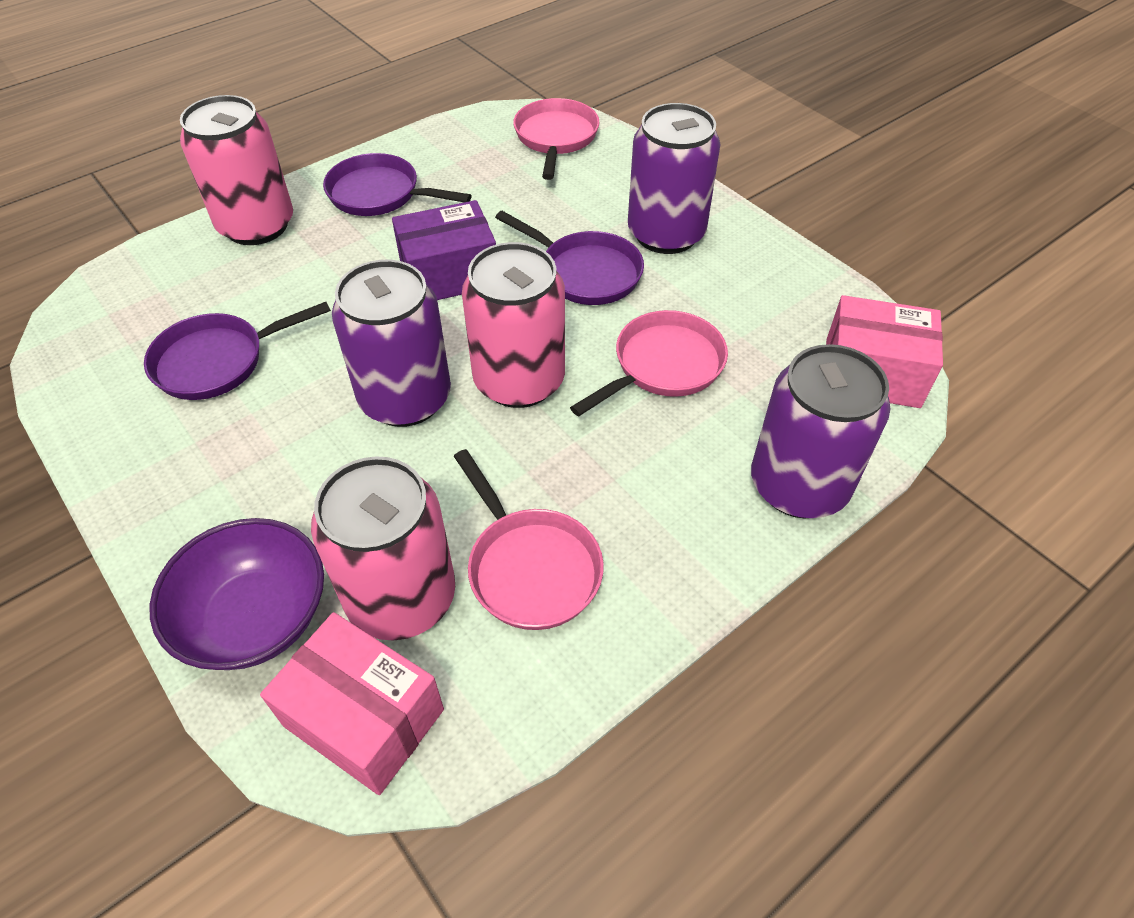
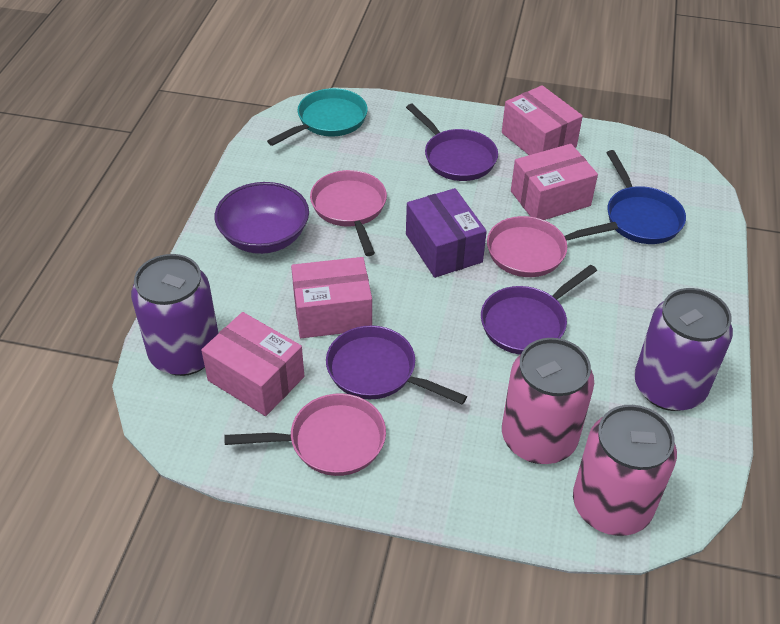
blue pan: 0 -> 1
pink box: 2 -> 4
pink can: 3 -> 2
purple can: 3 -> 2
turquoise pan: 0 -> 1

